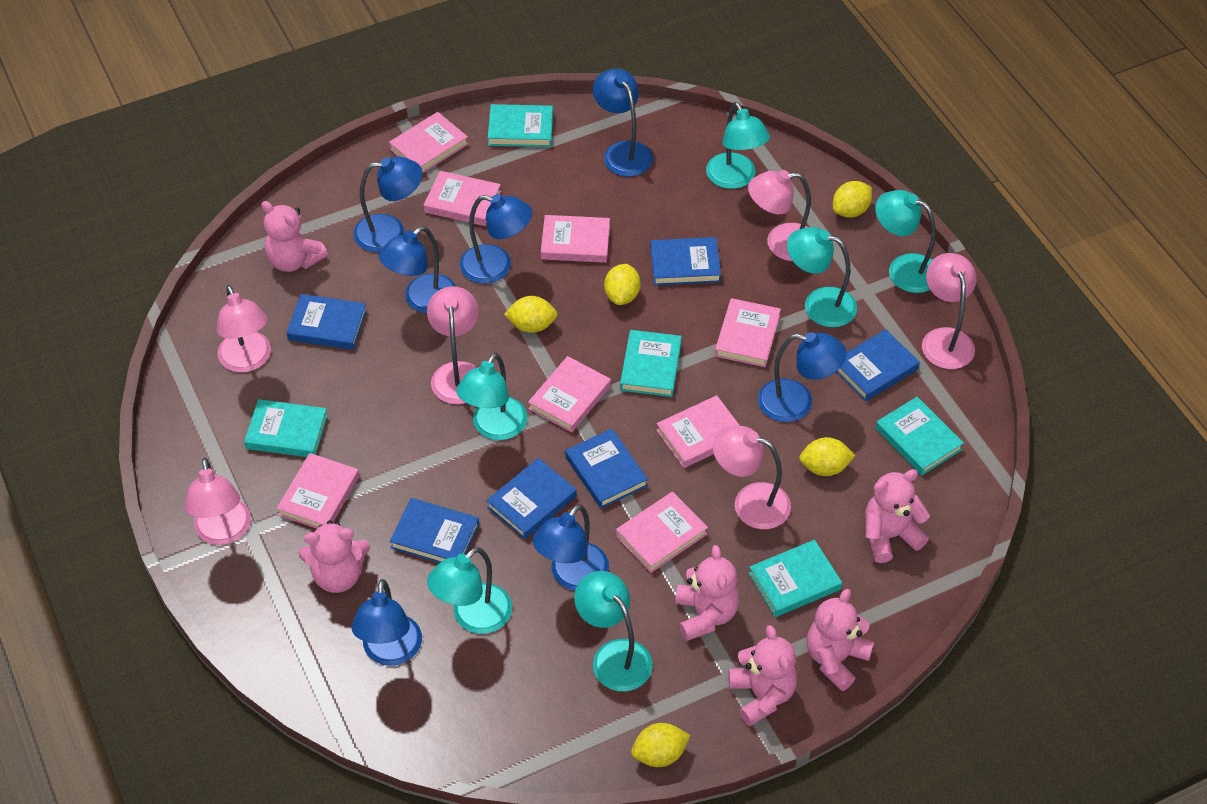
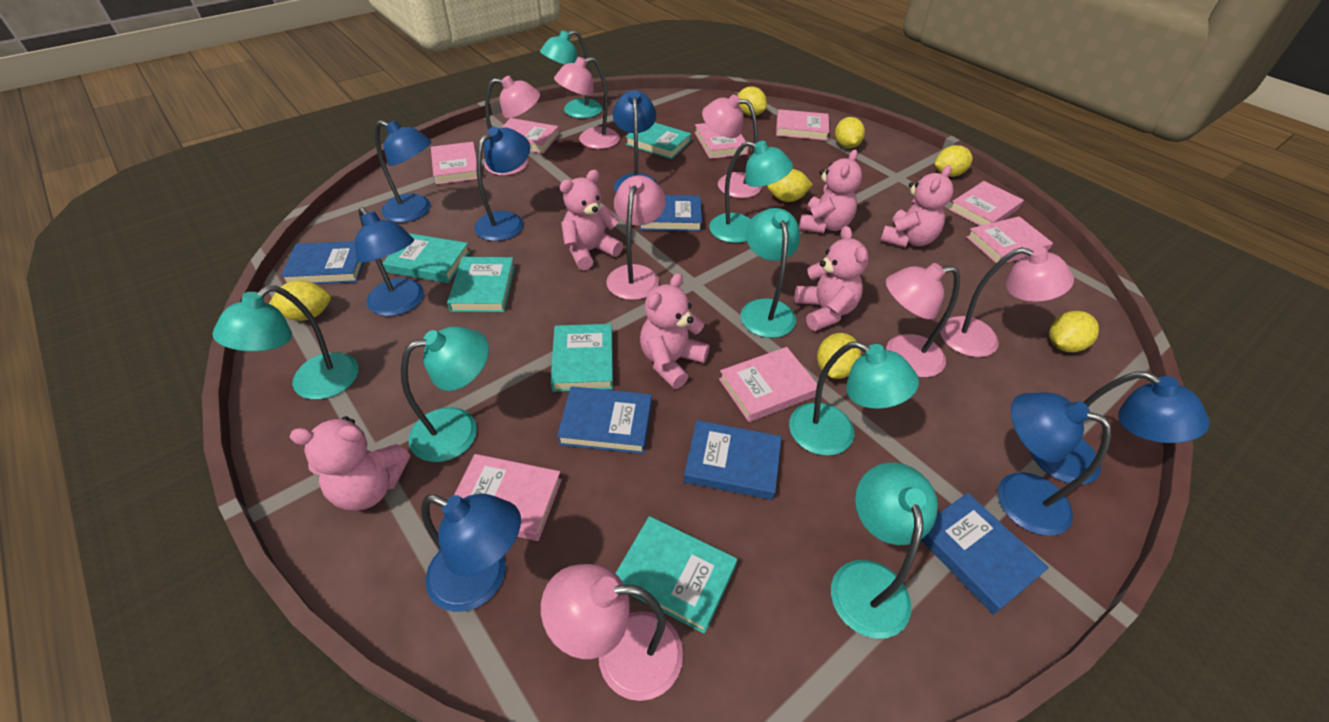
blue book: 6 -> 5
pink lamp: 6 -> 7
turquoise lamp: 6 -> 7
yellow lemon: 5 -> 7

